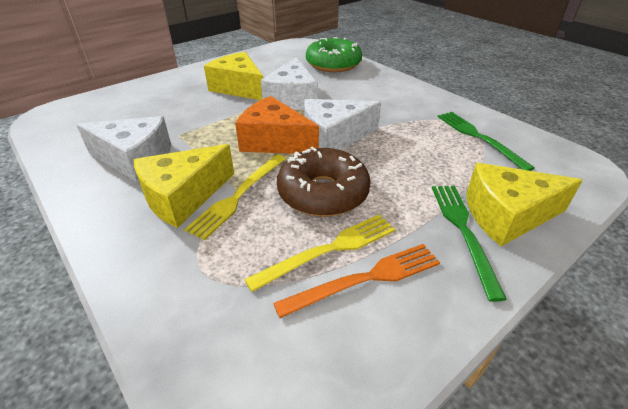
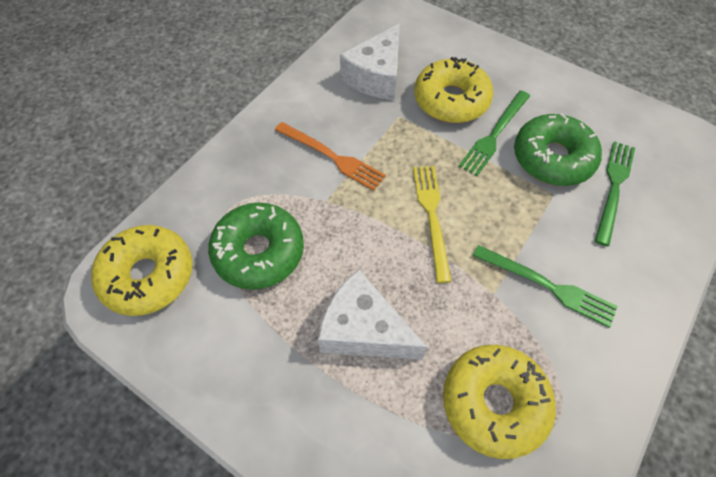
brown donut: 1 -> 0
green donut: 1 -> 2
green fork: 2 -> 3
orange cheese: 1 -> 0
white cheese: 3 -> 2
yellow cheese: 3 -> 0
yellow donut: 0 -> 3
yellow fork: 2 -> 1

